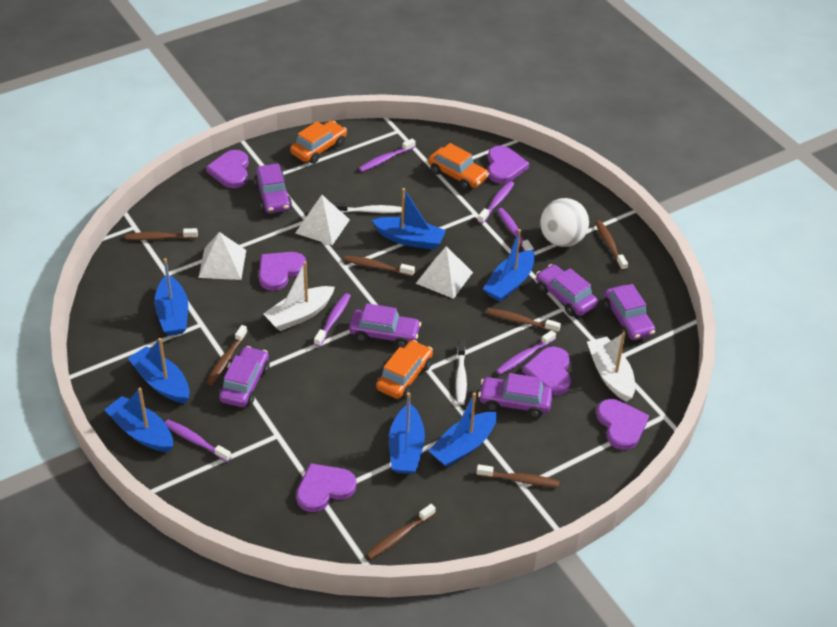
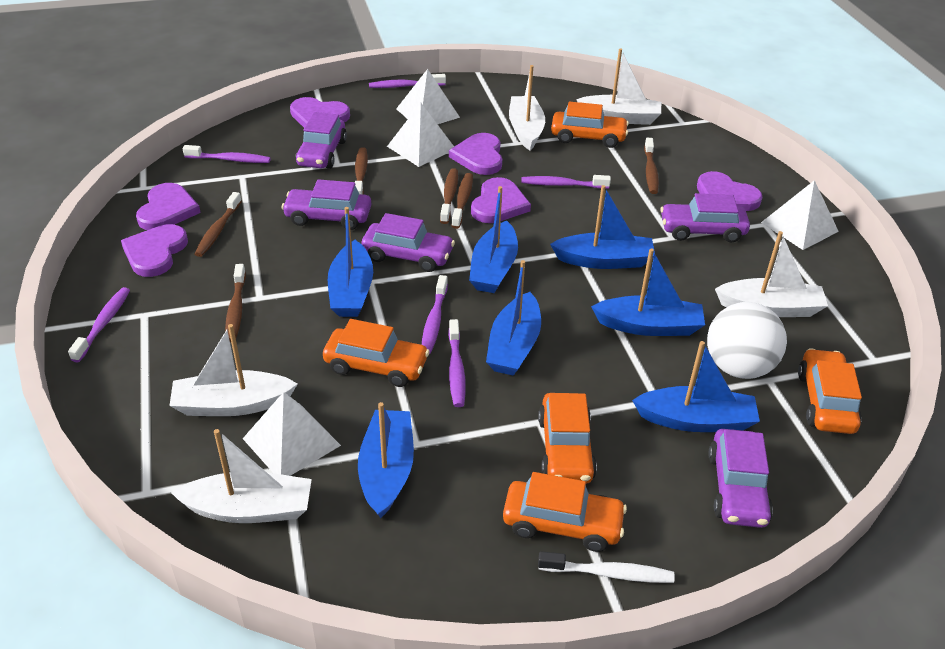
brown toothbrush: 7 -> 6
orange car: 3 -> 5
purple car: 6 -> 5
white boat: 2 -> 5
white pyramid: 3 -> 4
white toothbrush: 2 -> 1

